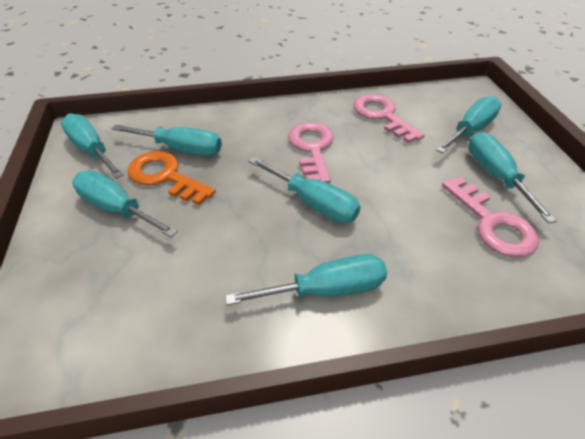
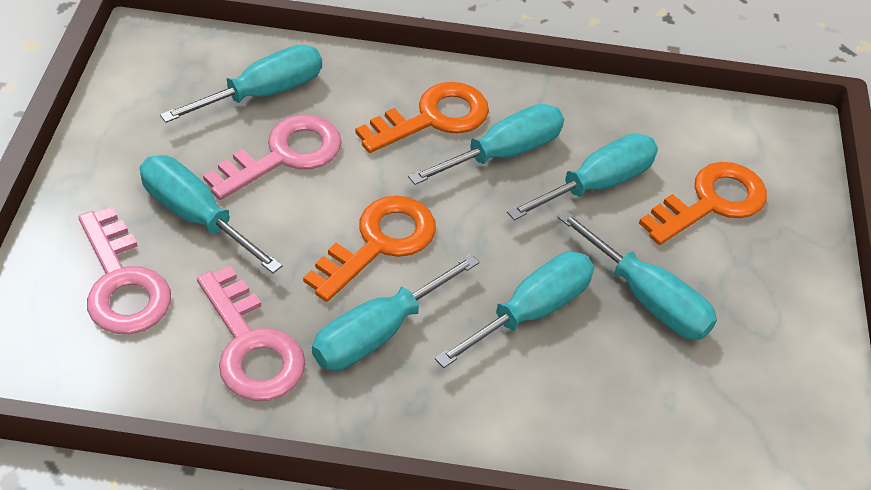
orange key: 1 -> 3

